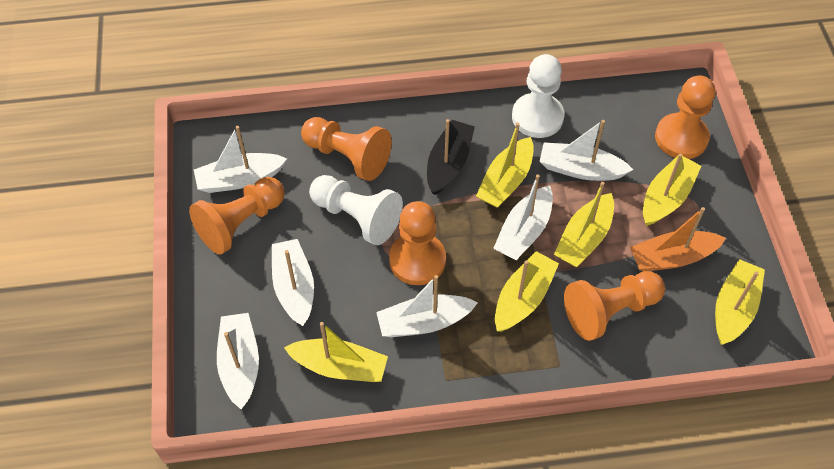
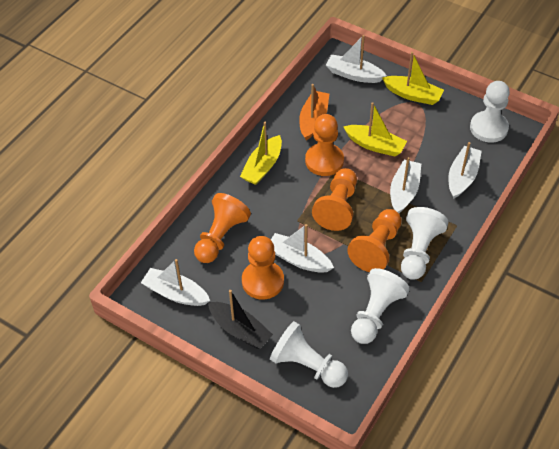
white boat: 6 -> 5
white pawn: 2 -> 4
yellow boat: 6 -> 3

